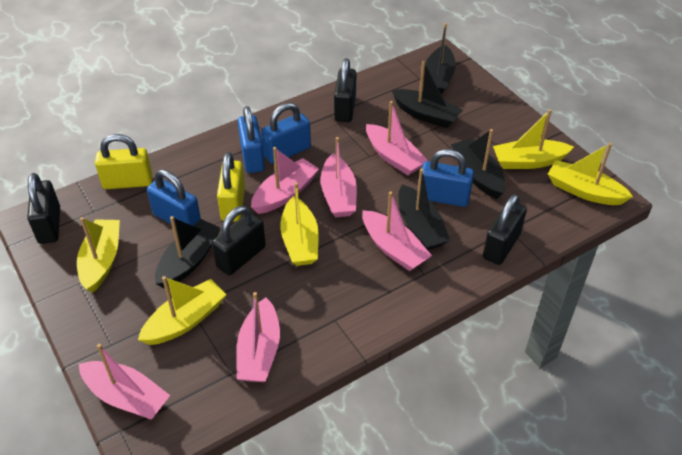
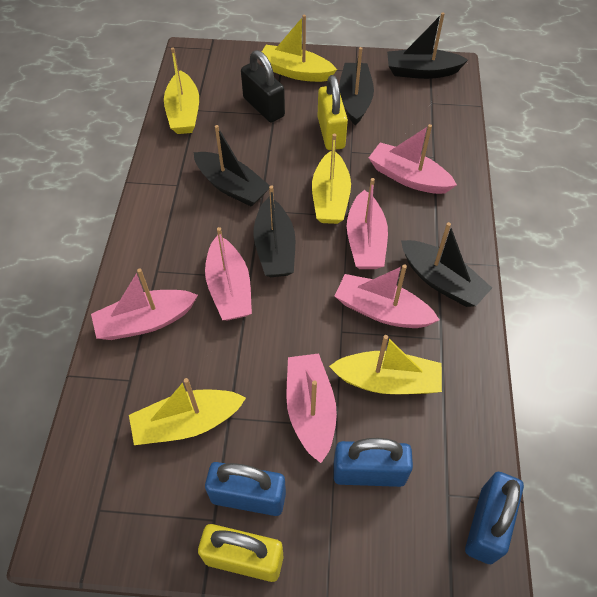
black padlock: 4 -> 1
blue padlock: 4 -> 3

